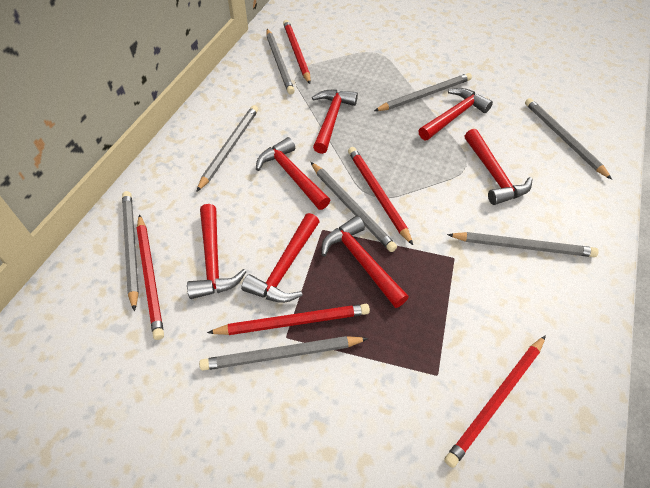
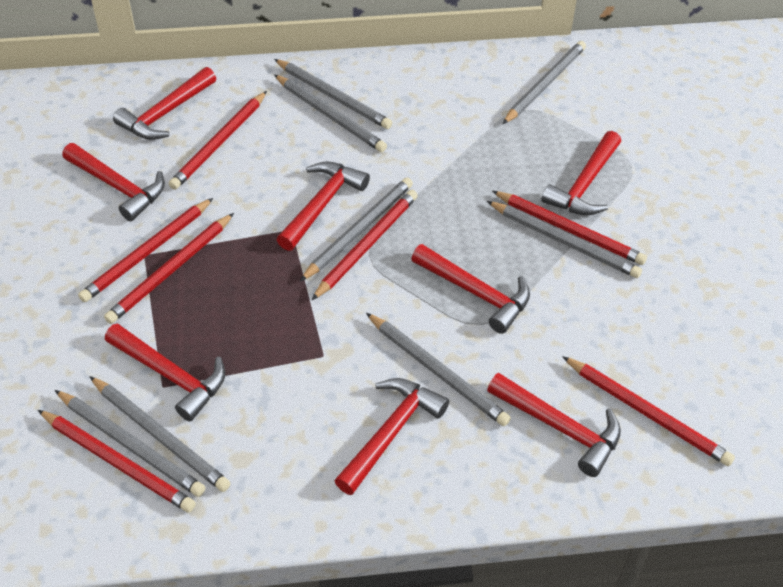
red hammer: 7 -> 8
red pencil: 5 -> 7

